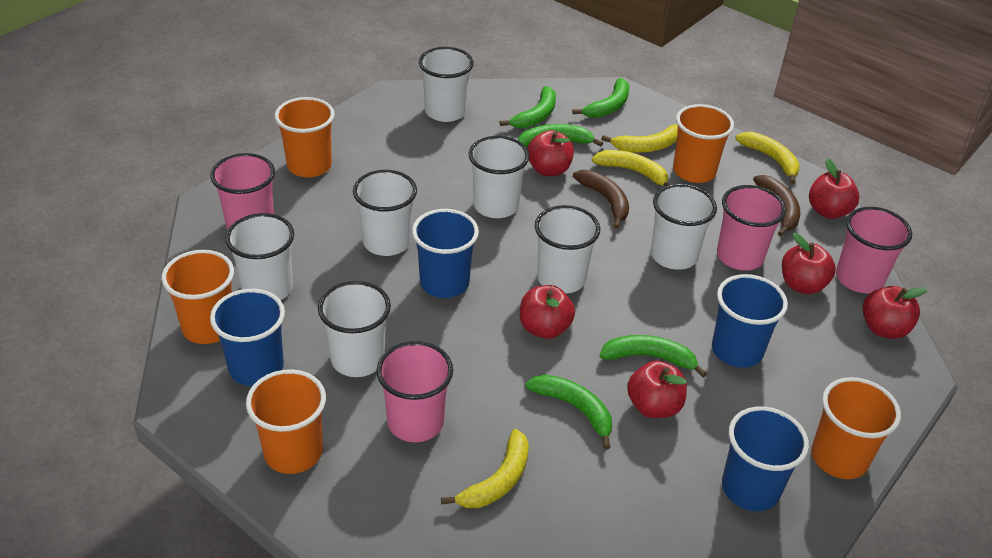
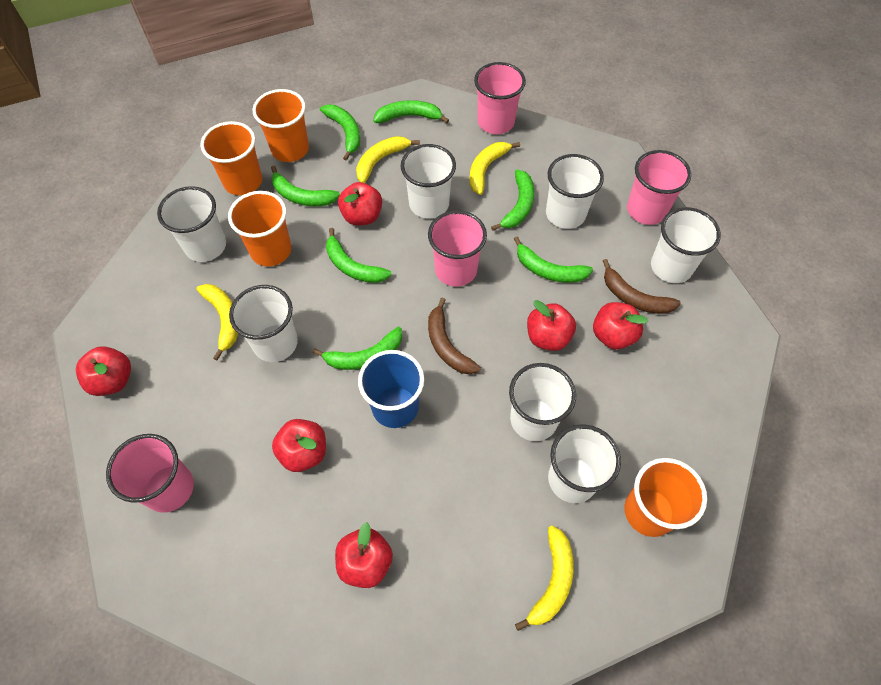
blue cup: 4 -> 1
green banana: 5 -> 7
orange cup: 5 -> 4

